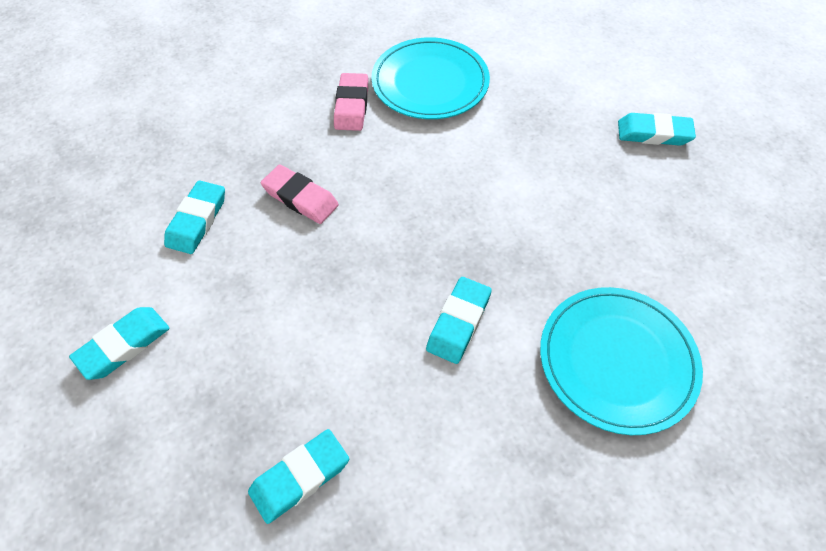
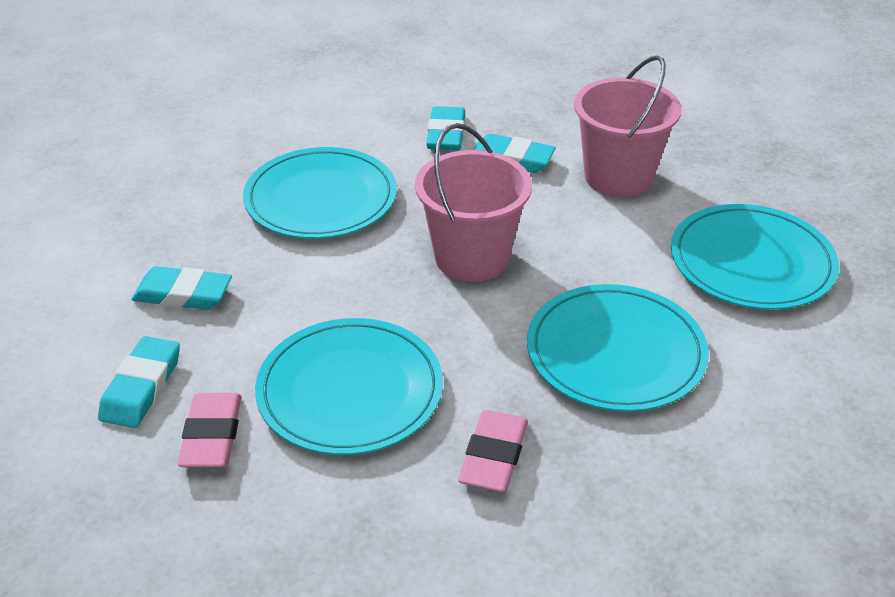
pink bucket: 0 -> 2
turquoise eraser: 5 -> 4
turquoise plate: 2 -> 4

